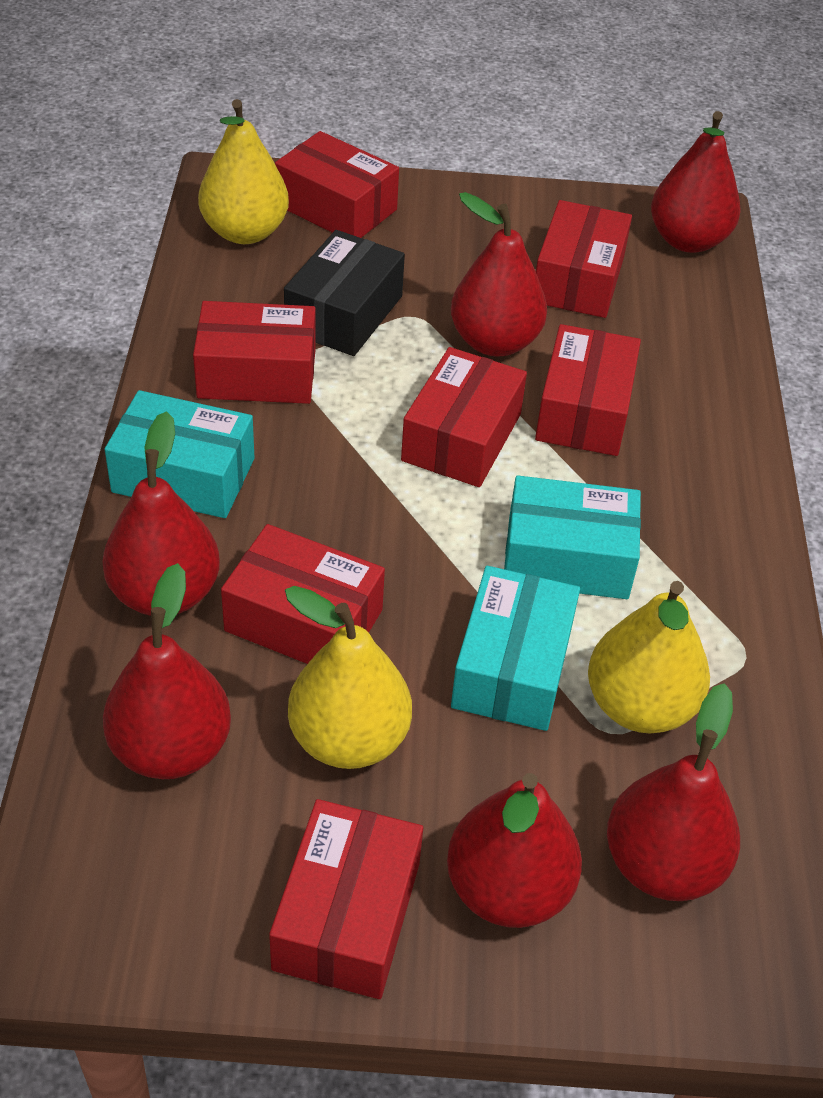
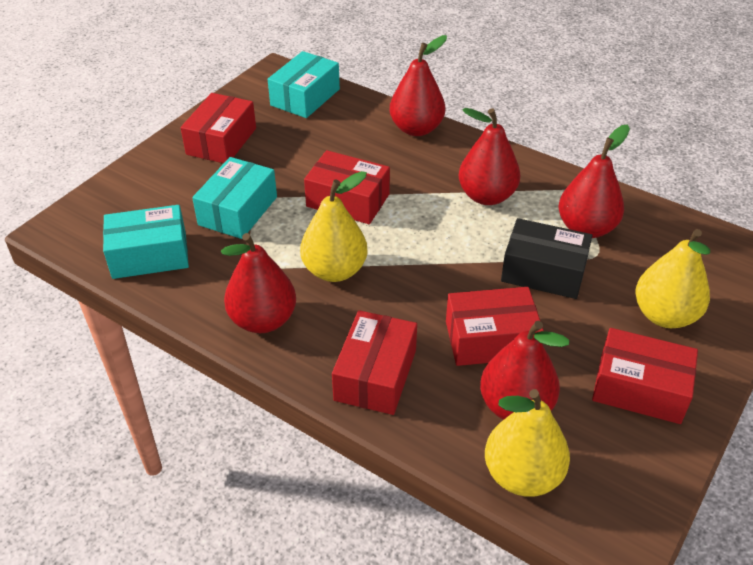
red box: 7 -> 5
red pear: 6 -> 5

